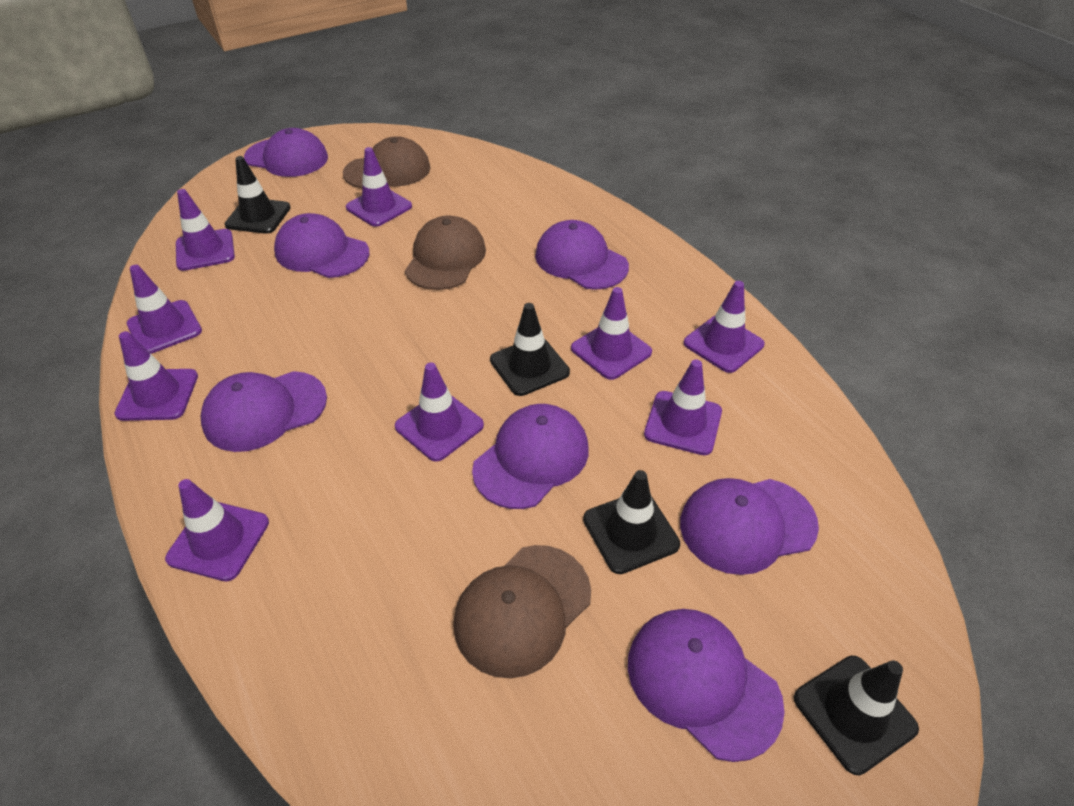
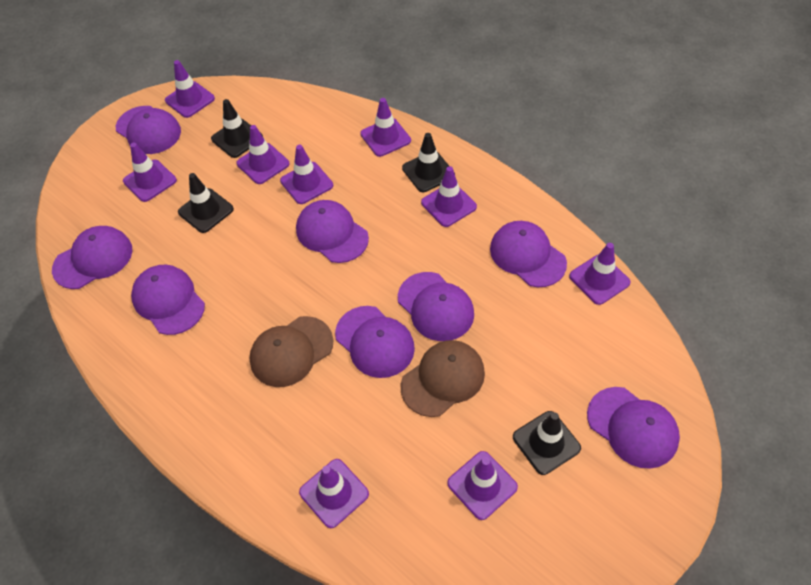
brown cap: 3 -> 2
purple cap: 7 -> 8

